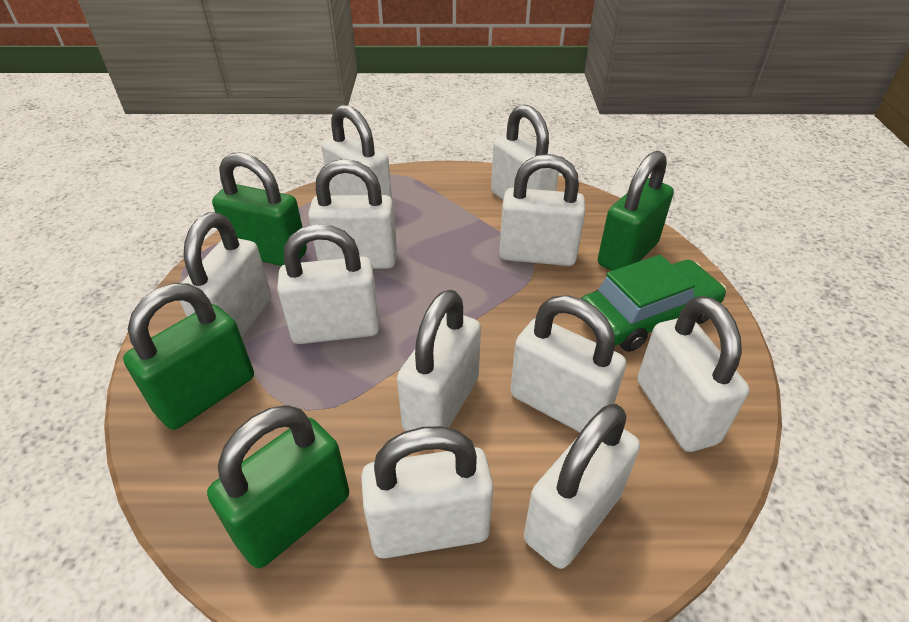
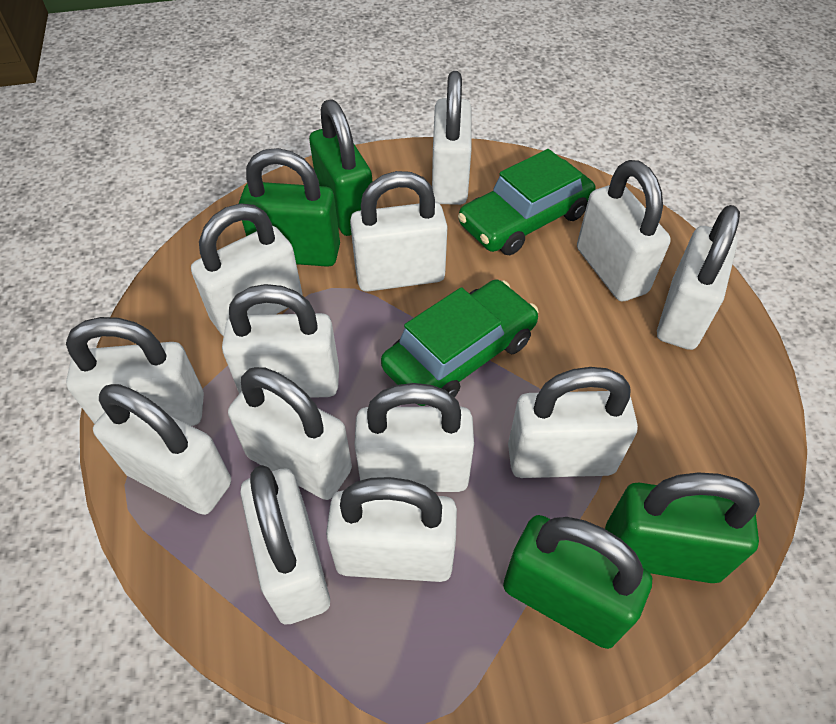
green car: 1 -> 2
white padlock: 11 -> 13

